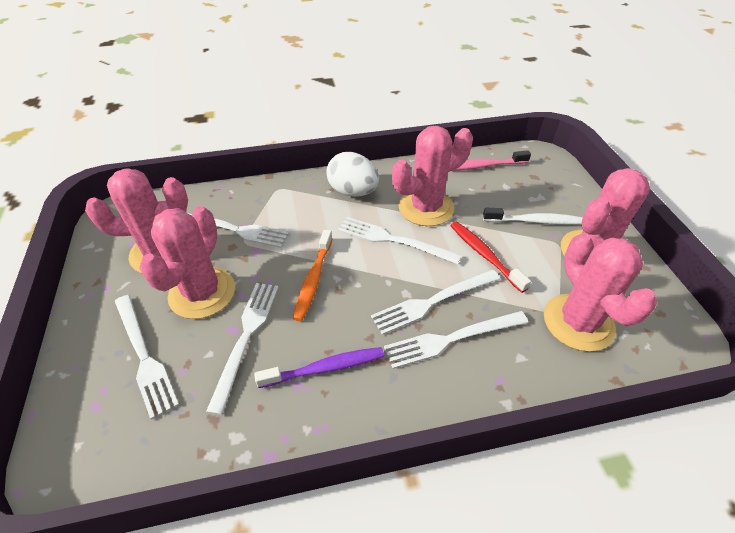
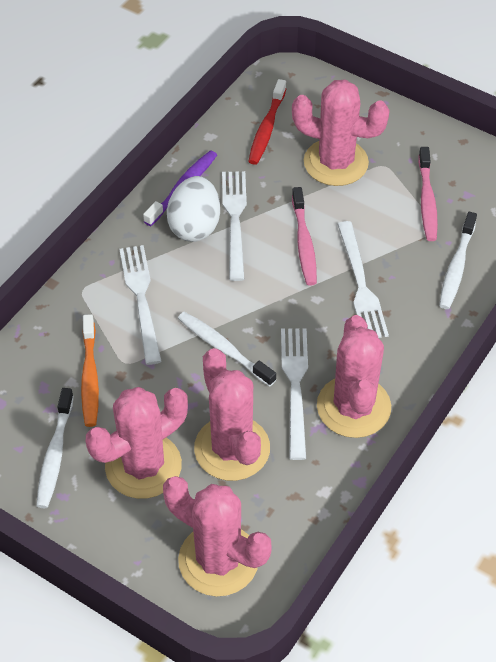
pink toothbrush: 1 -> 2
white fork: 6 -> 4
white toothbrush: 1 -> 3

